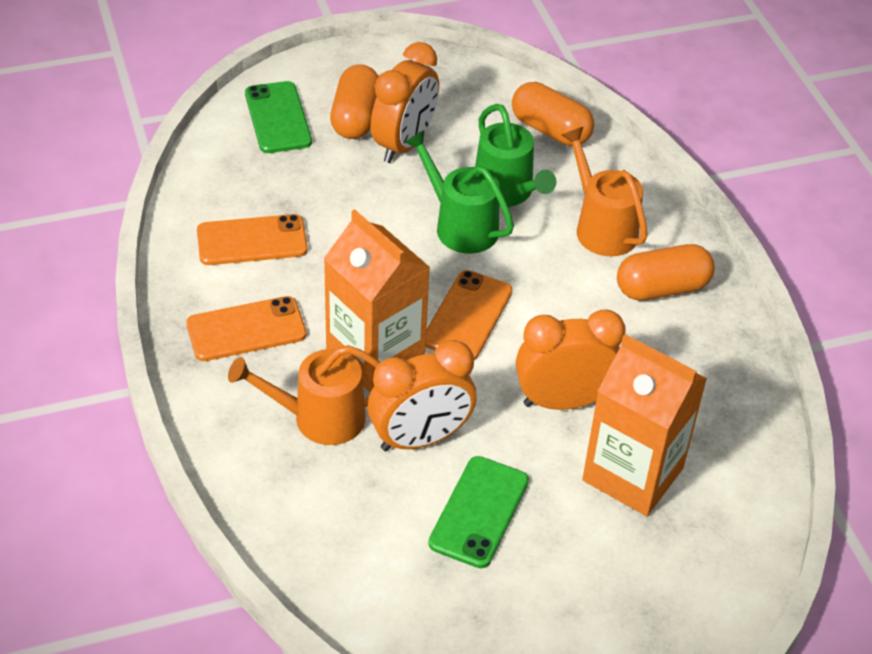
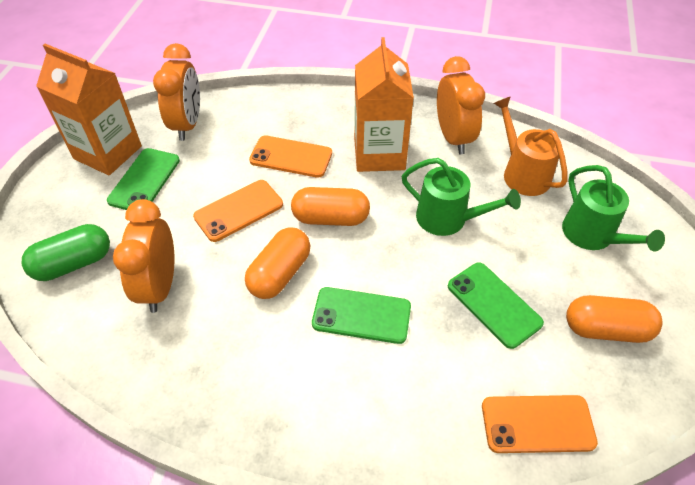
green capsule: 0 -> 1
green phone: 2 -> 3
orange watering can: 2 -> 1

